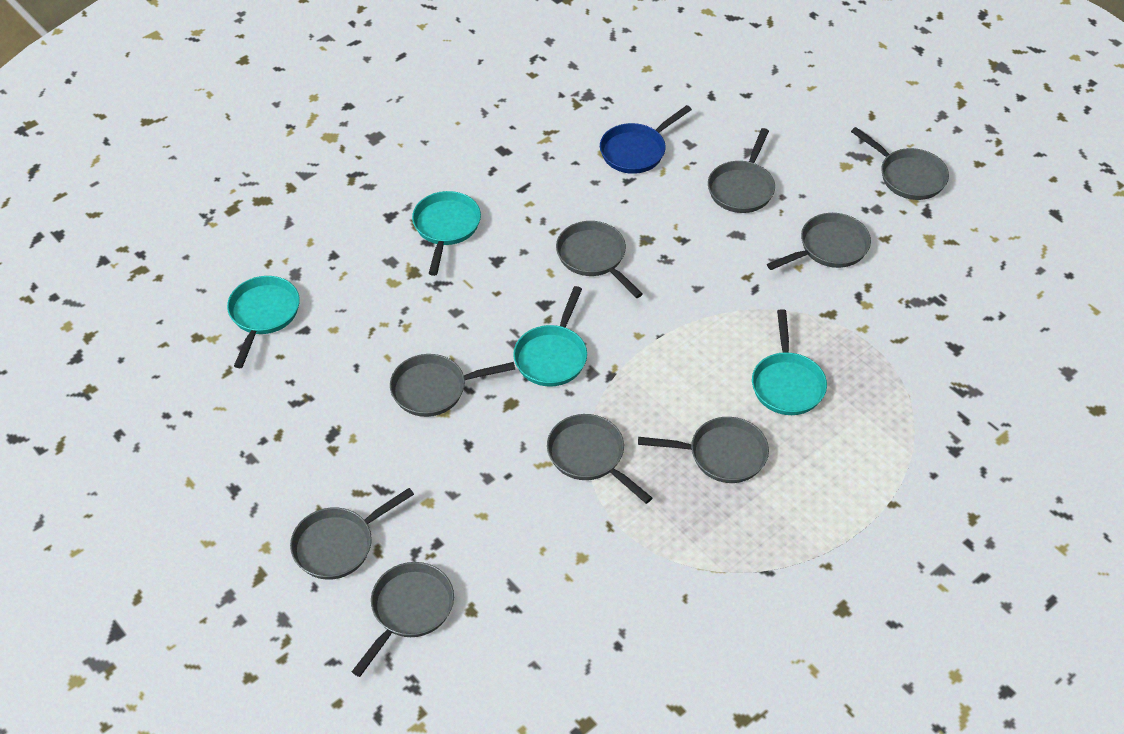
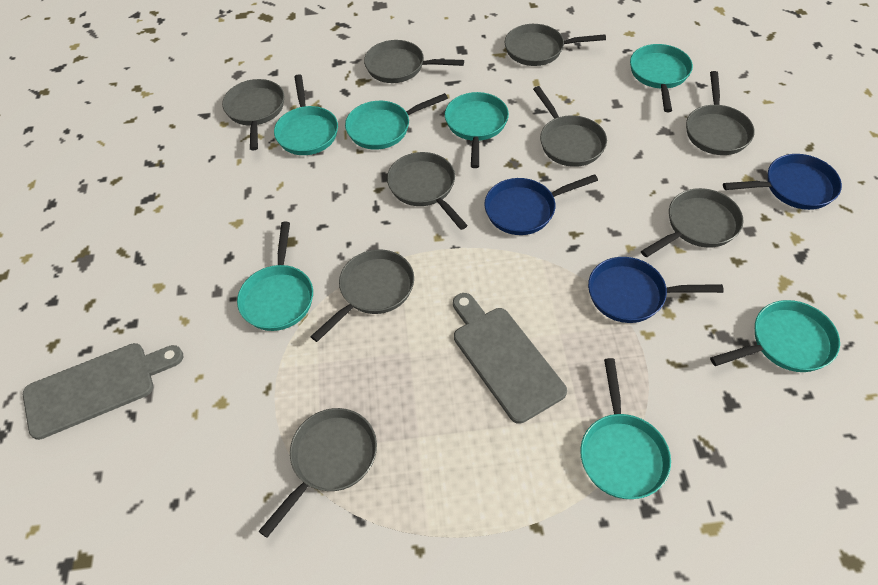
blue pan: 1 -> 3
grey cutting board: 0 -> 2
turquoise pan: 4 -> 7

